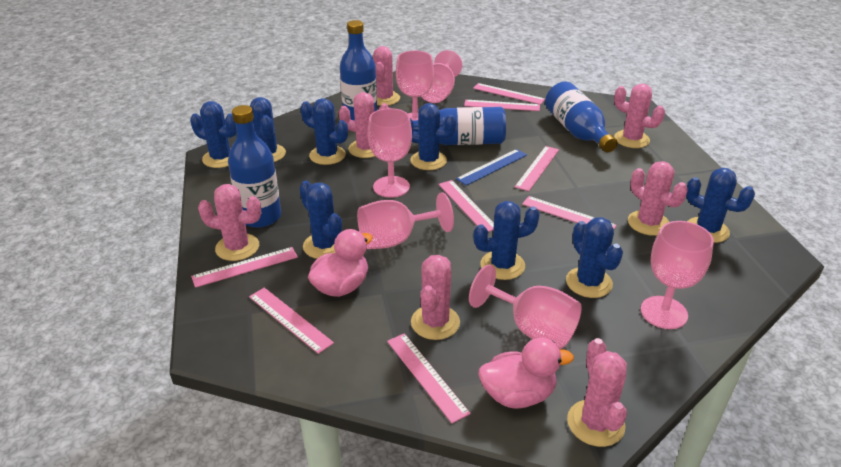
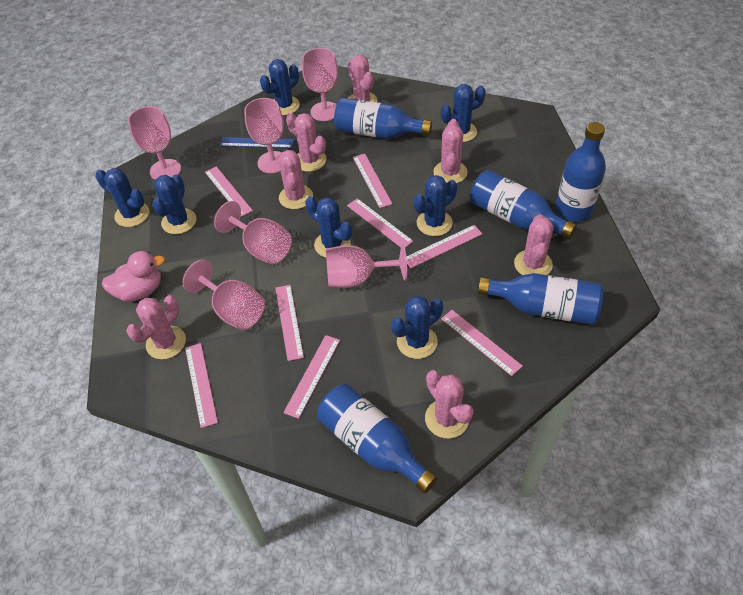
blue bottle: 4 -> 5
blue cactus: 8 -> 7
pink duck: 2 -> 1

